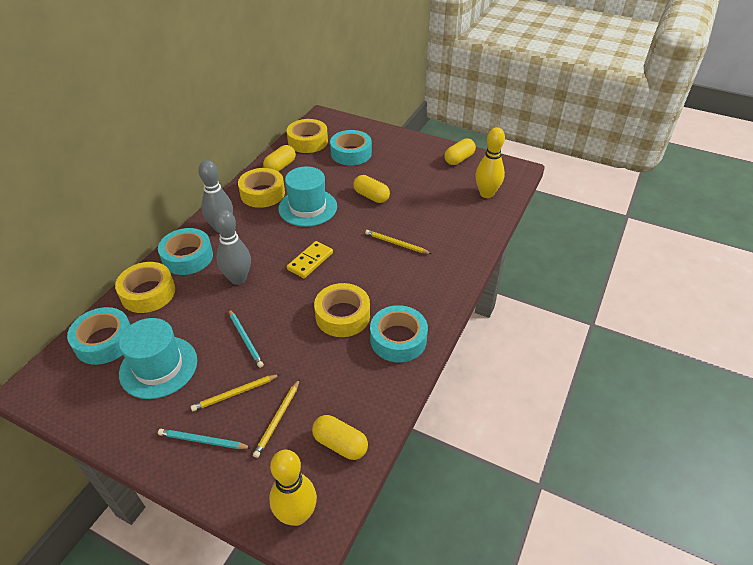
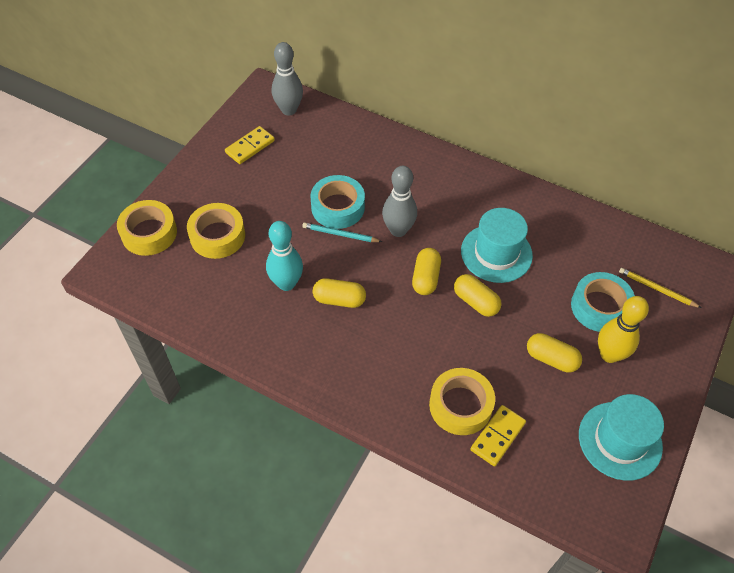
turquoise bowling pin: 0 -> 1
turquoise pencil: 2 -> 1
turquoise tape: 4 -> 2
yellow bowling pin: 2 -> 1
yellow domino: 1 -> 2
yellow pencil: 3 -> 1
yellow tape: 4 -> 3

